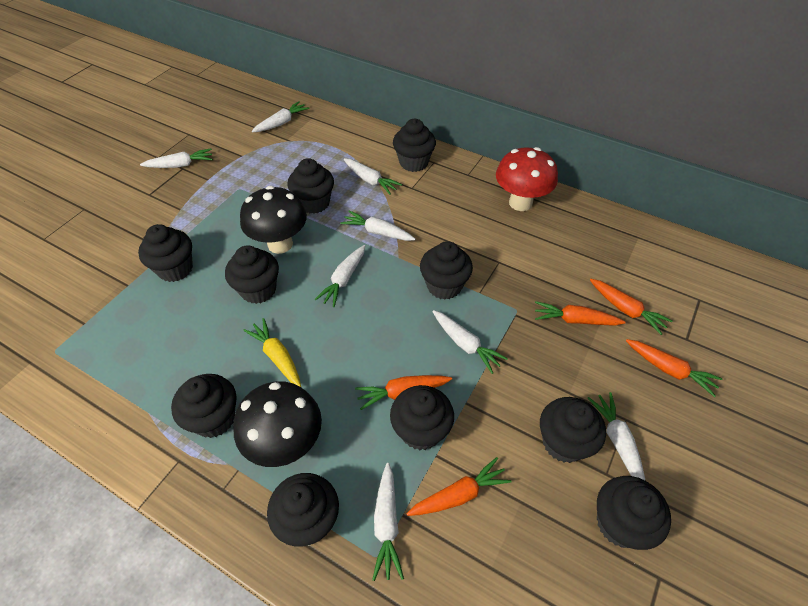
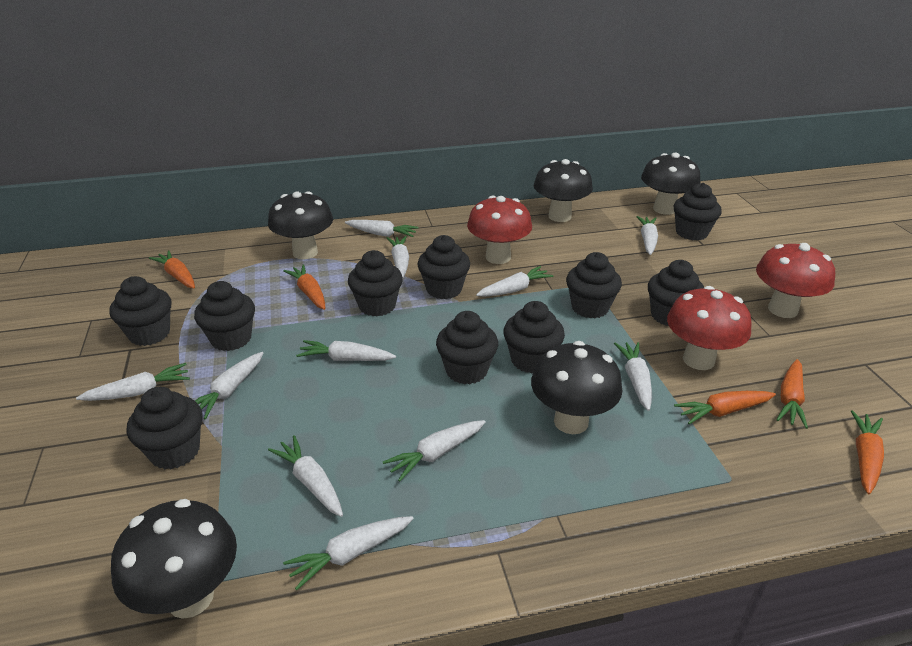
black mushroom: 2 -> 5
red mushroom: 1 -> 3
white carrot: 8 -> 11
yellow carrot: 1 -> 0

